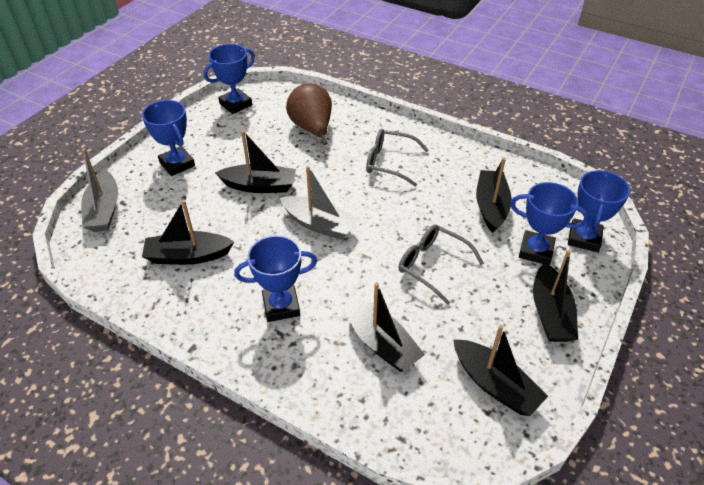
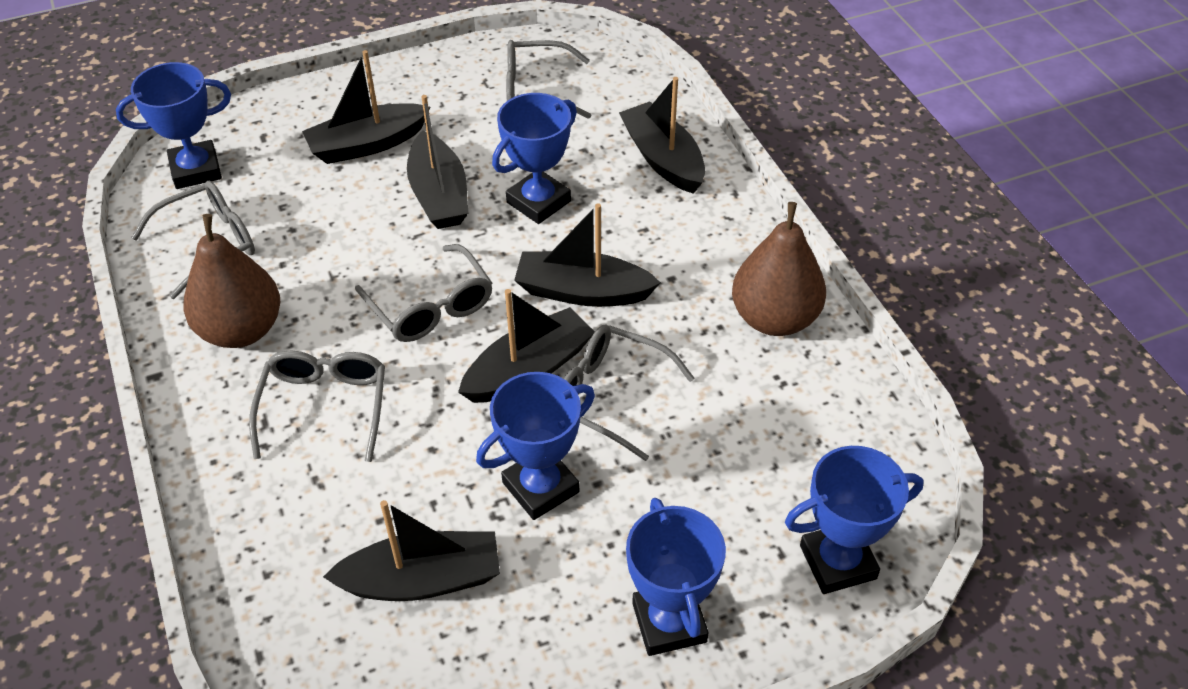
brown pear: 1 -> 2
grey boat: 2 -> 0
grey glasses: 2 -> 5

